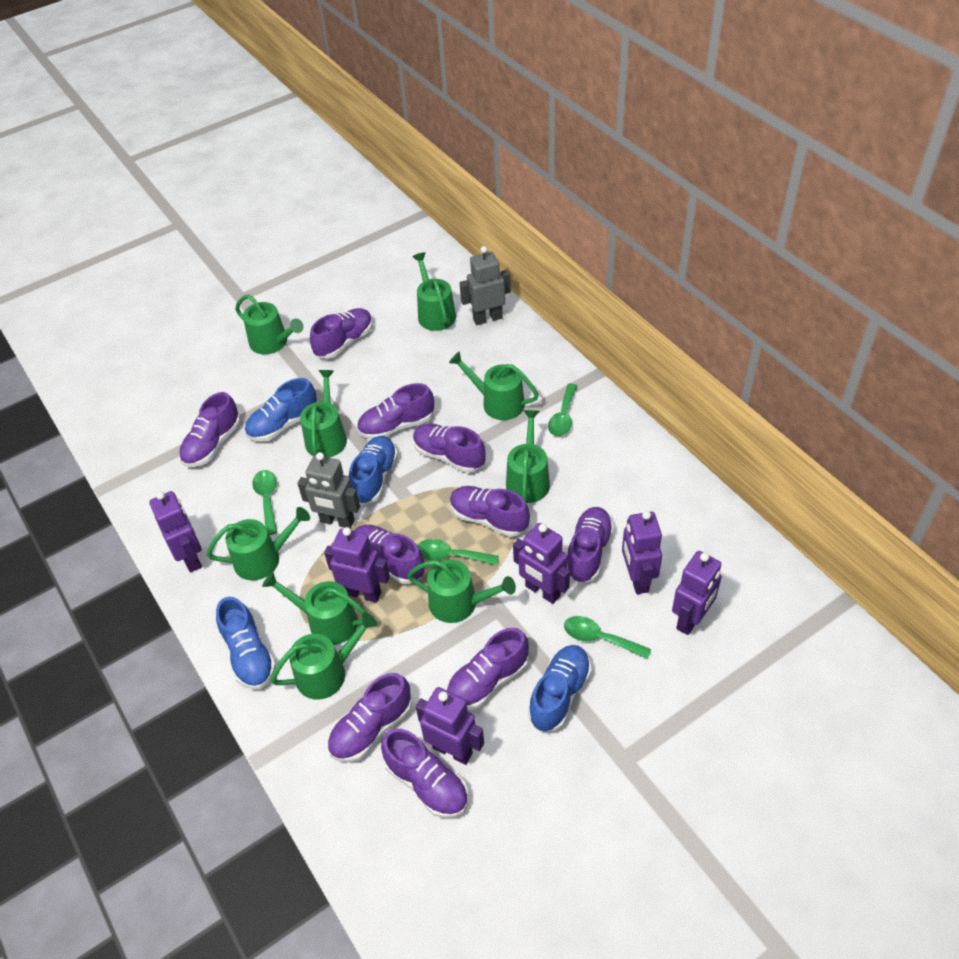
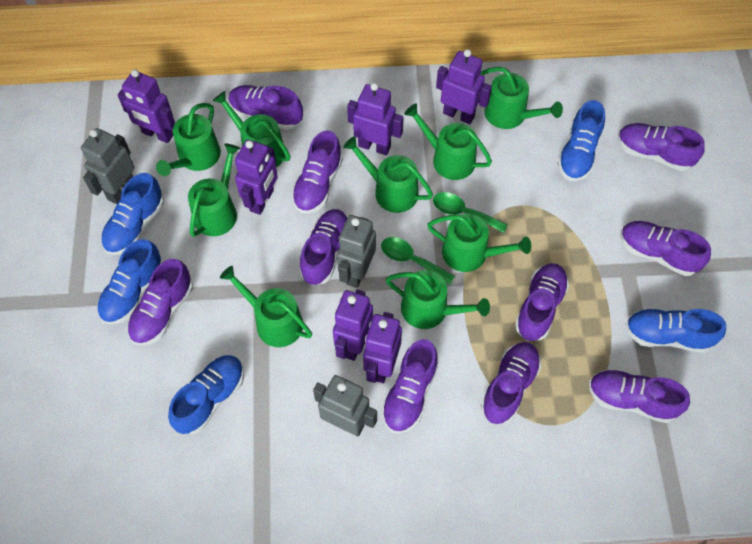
blue shoe: 4 -> 5
green spoon: 4 -> 2
grey robot: 2 -> 3

